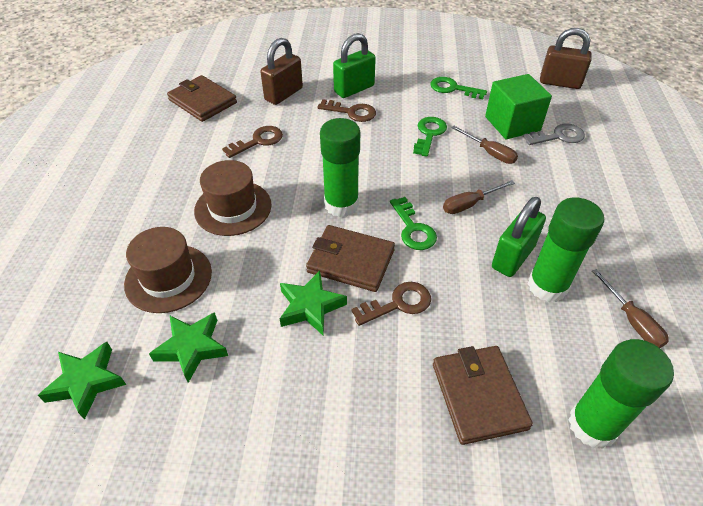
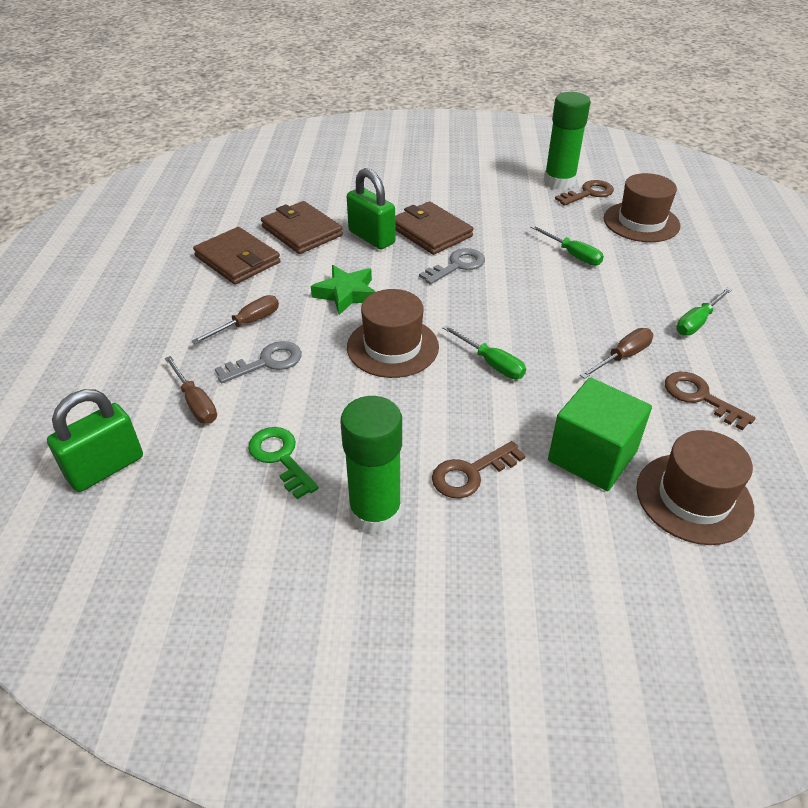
brown hat: 2 -> 3
brown padlock: 2 -> 0
green glue stick: 3 -> 2
green key: 3 -> 1
green screwdriver: 0 -> 3
green star: 3 -> 1
grey key: 1 -> 2

